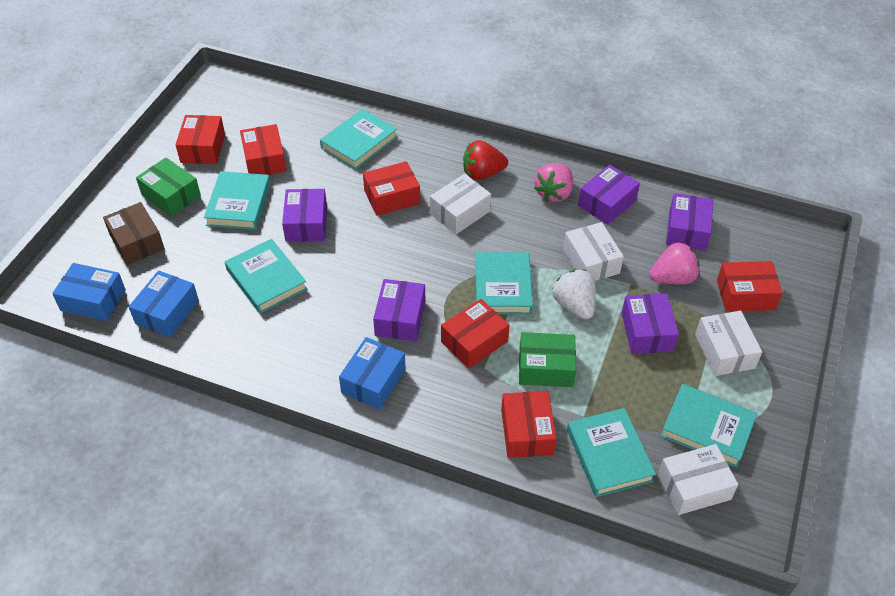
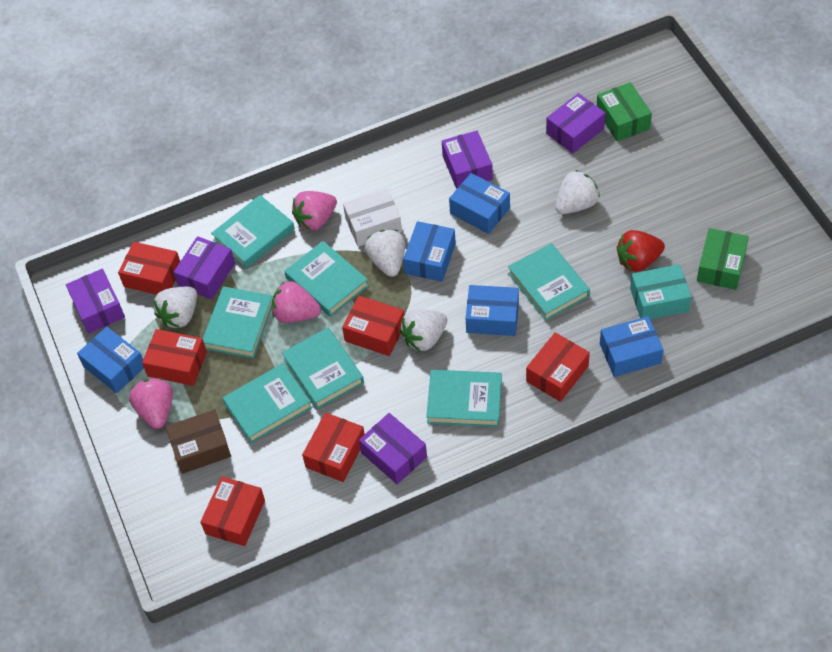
blue box: 3 -> 5
pink strawberry: 2 -> 3
turquoise book: 6 -> 7
turquoise box: 0 -> 1
white box: 4 -> 1
white strawberry: 1 -> 4

